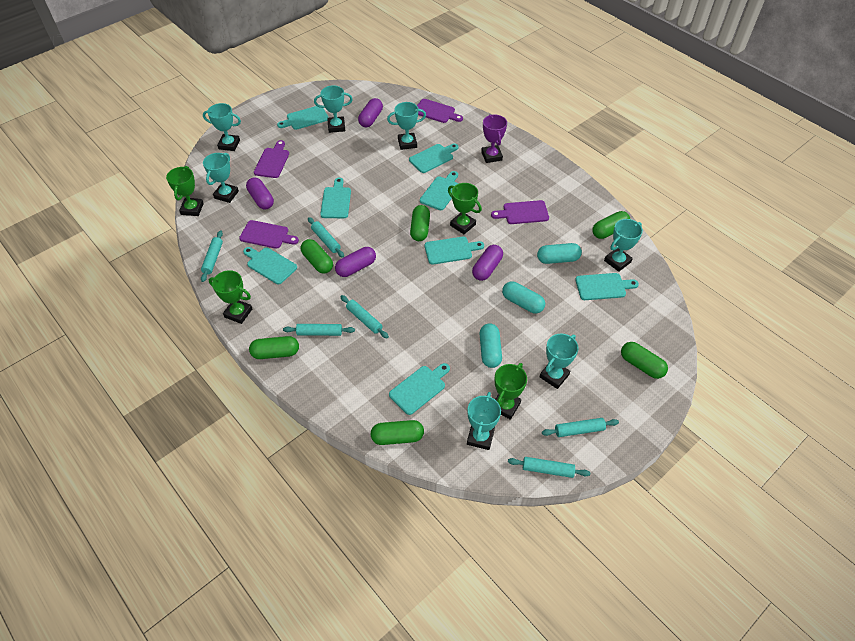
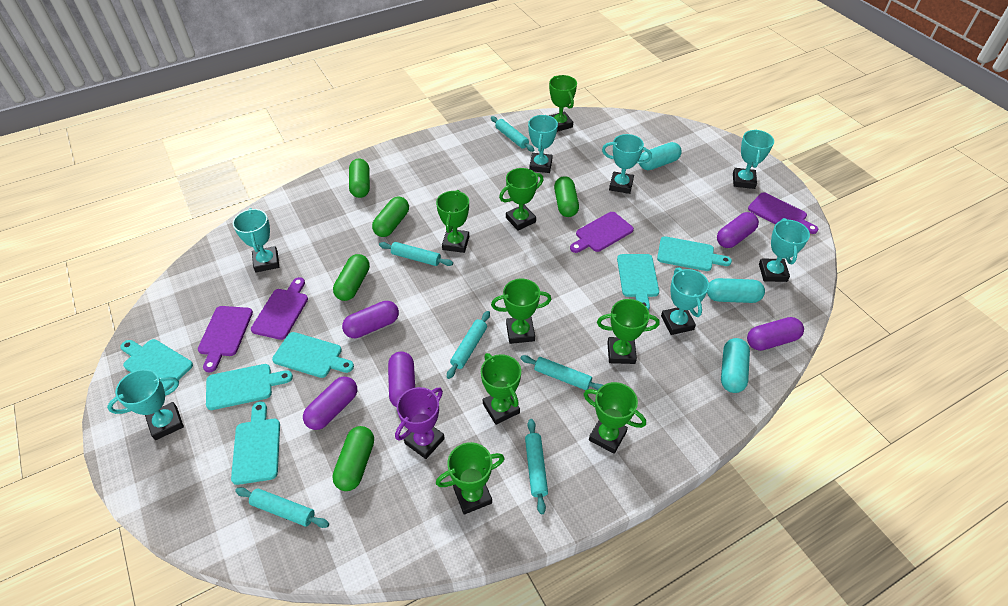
green capsule: 6 -> 5
green trophy: 4 -> 8
purple capsule: 4 -> 5
turquoise cutting board: 8 -> 6

